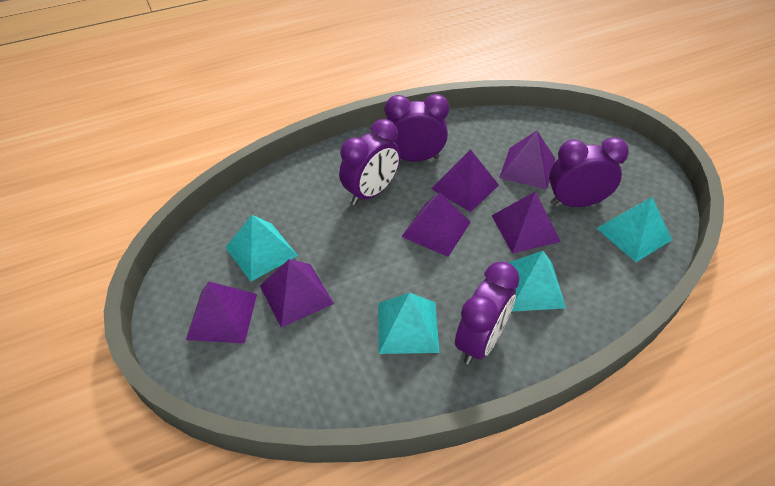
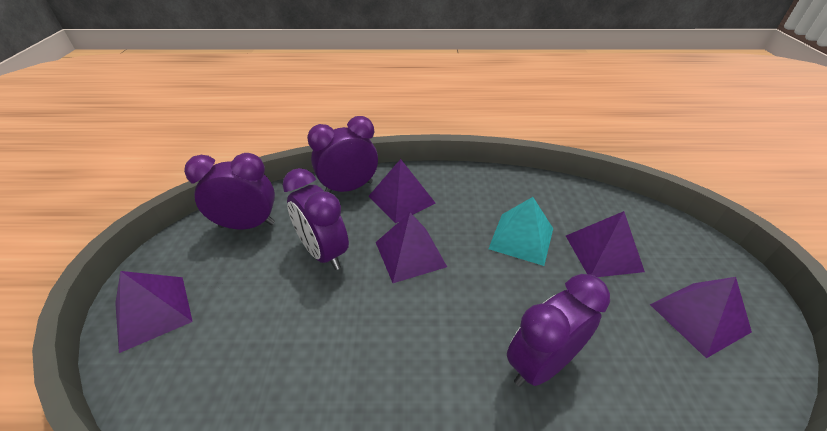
purple pyramid: 6 -> 5
turquoise pyramid: 4 -> 1

